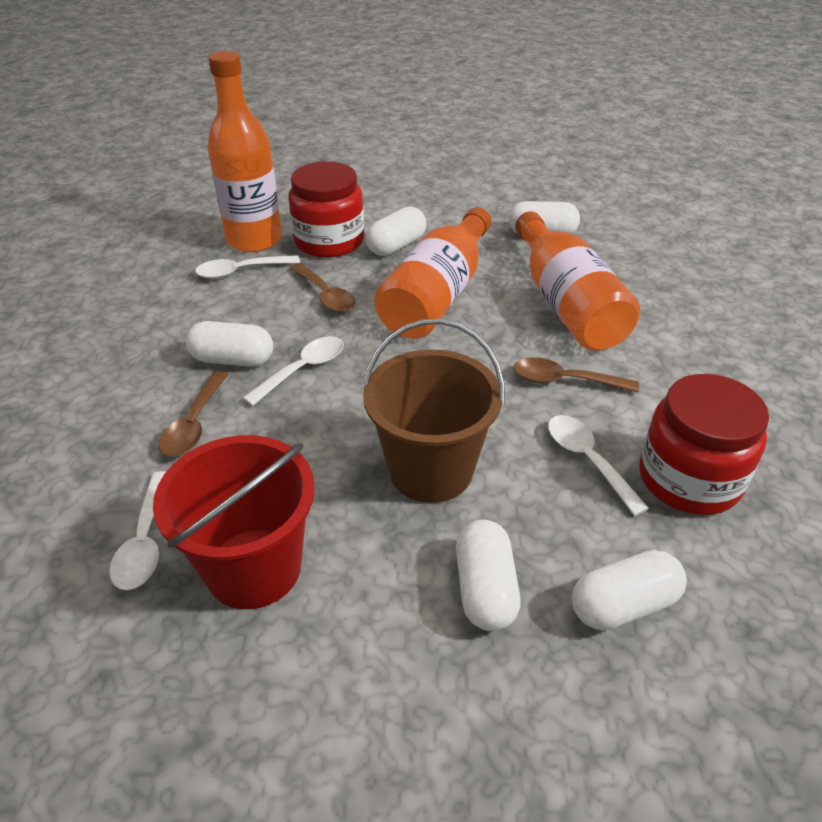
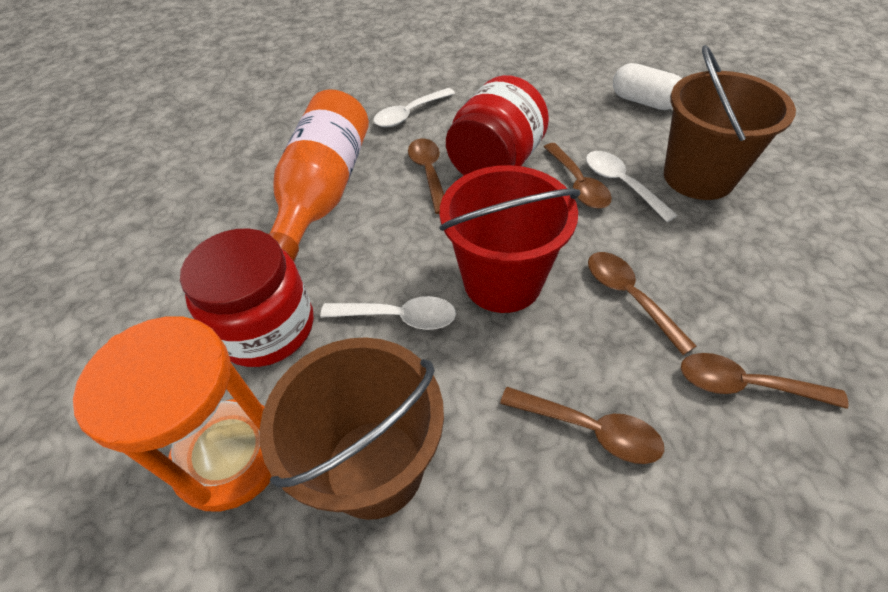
brown bucket: 1 -> 2
brown spoon: 3 -> 5
orange bottle: 3 -> 1
orange hourglass: 0 -> 1
white capsule: 5 -> 1
white spoon: 4 -> 3

